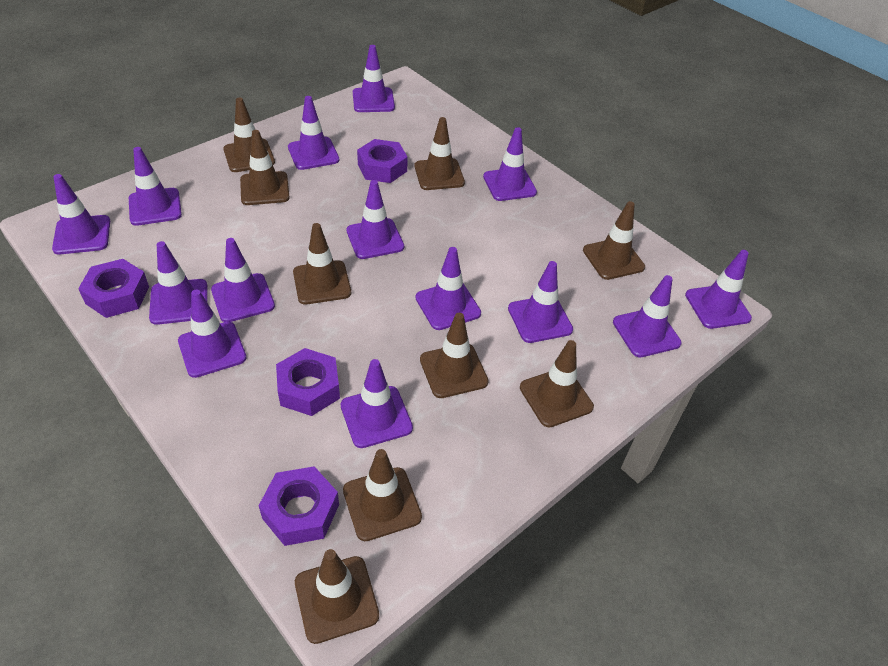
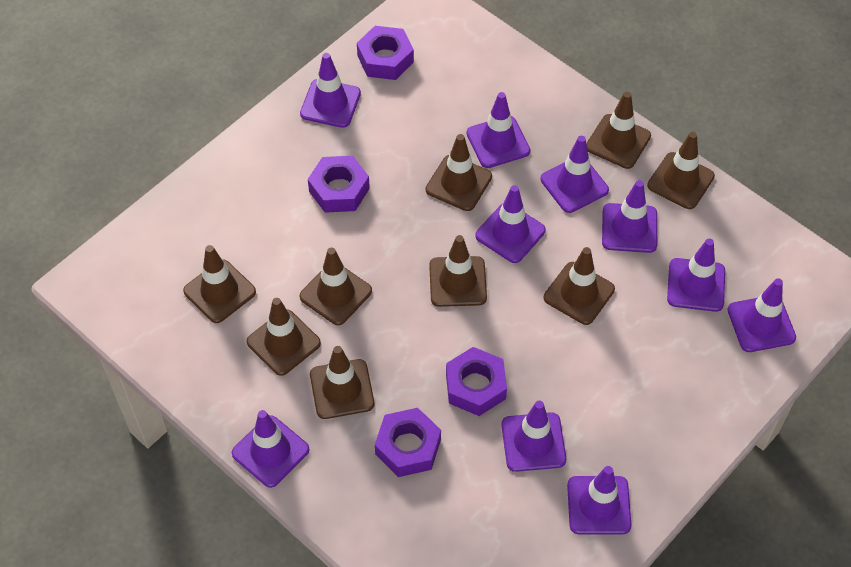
purple traffic cone: 14 -> 10

